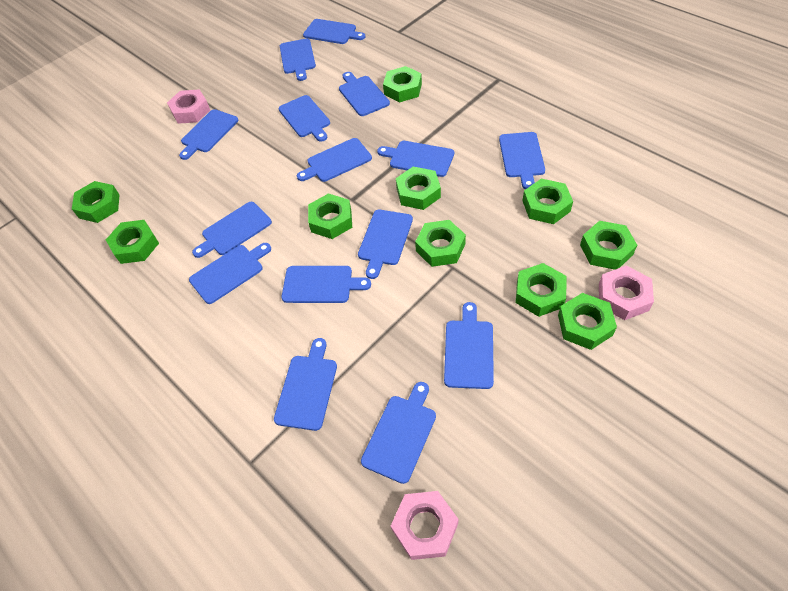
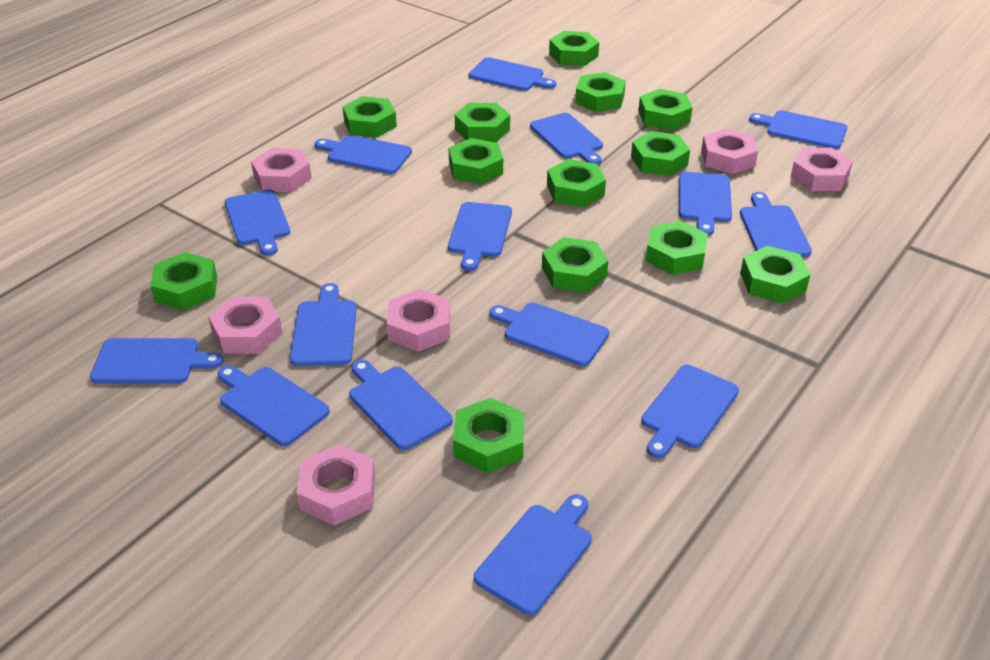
green nut: 10 -> 13
pink nut: 3 -> 6

